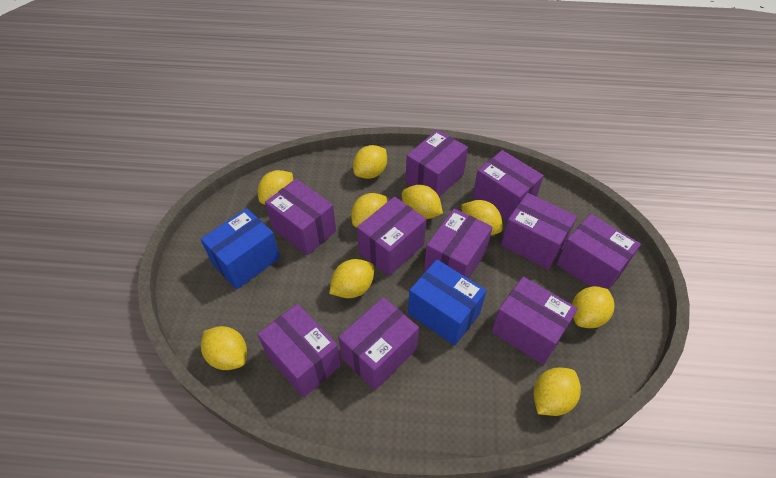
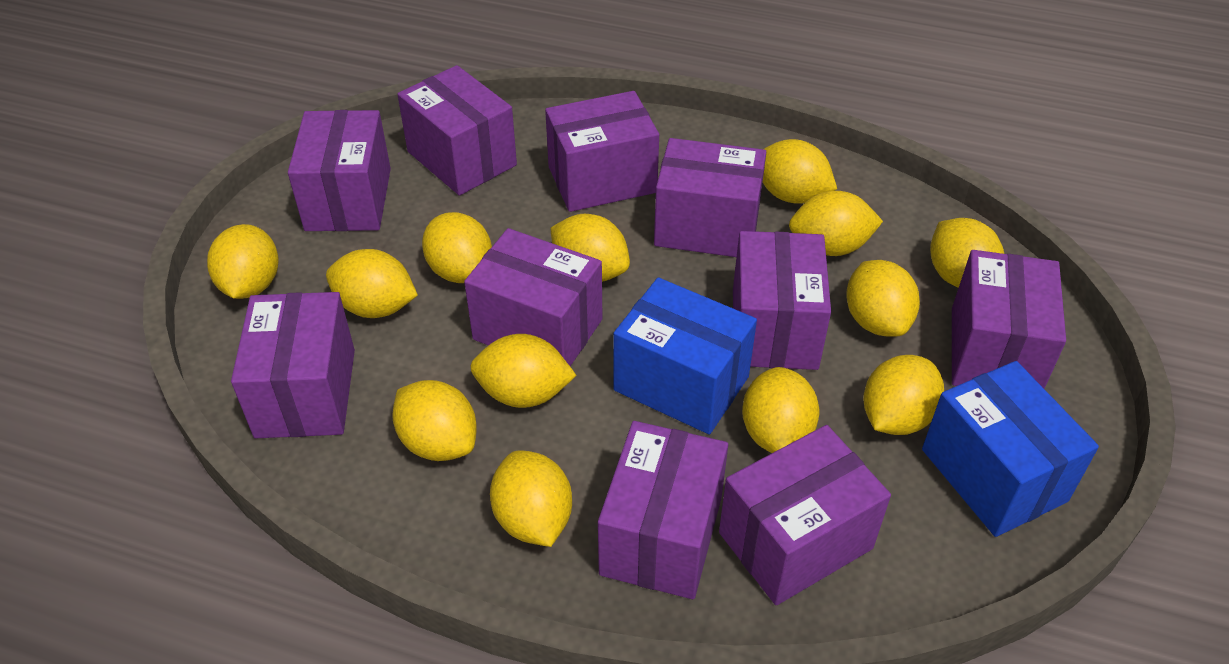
yellow lemon: 9 -> 13

